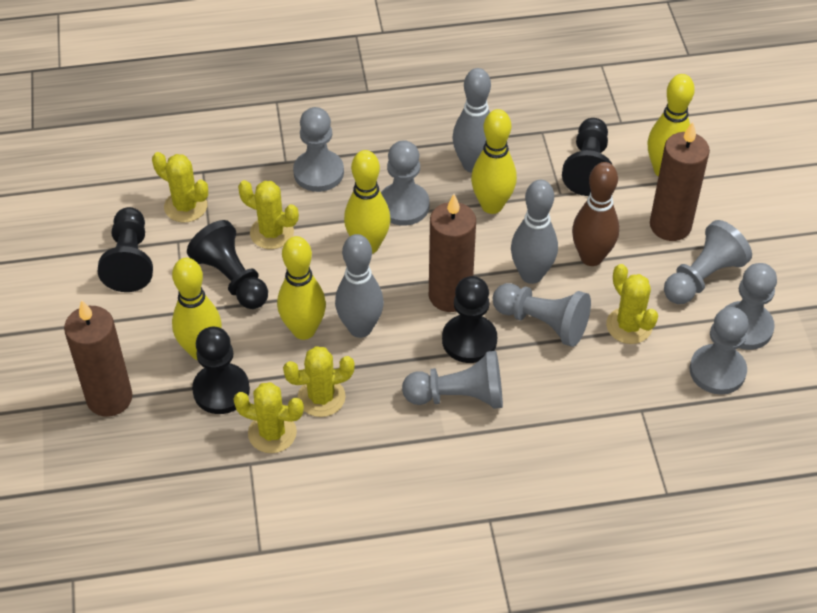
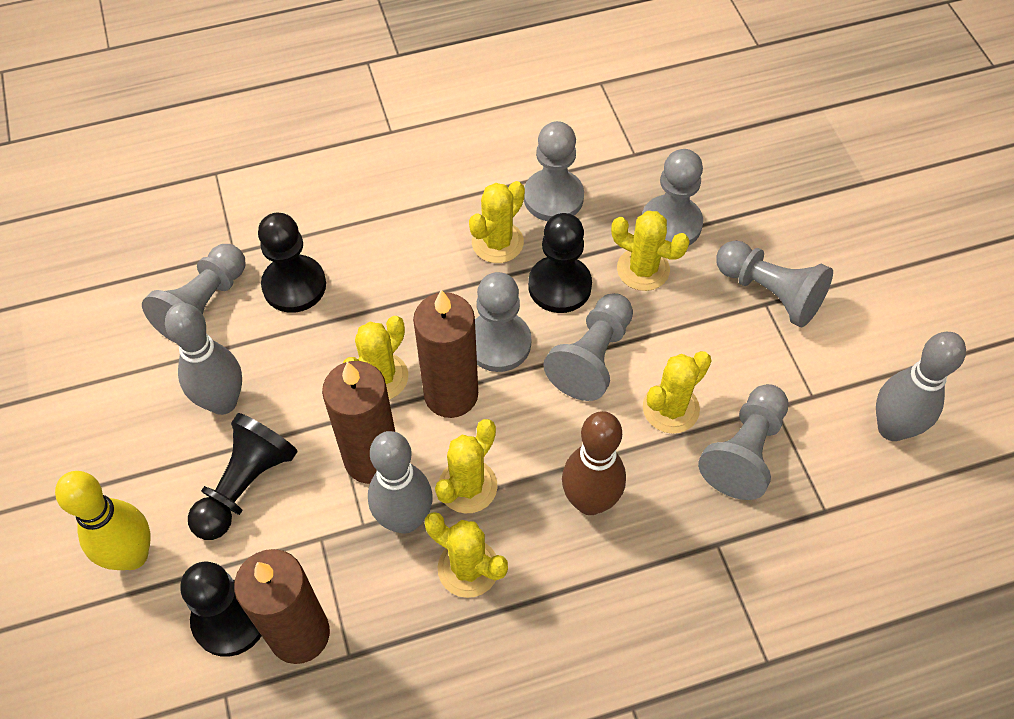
black pawn: 5 -> 4
yellow bowling pin: 5 -> 1
yellow cactus: 5 -> 6

